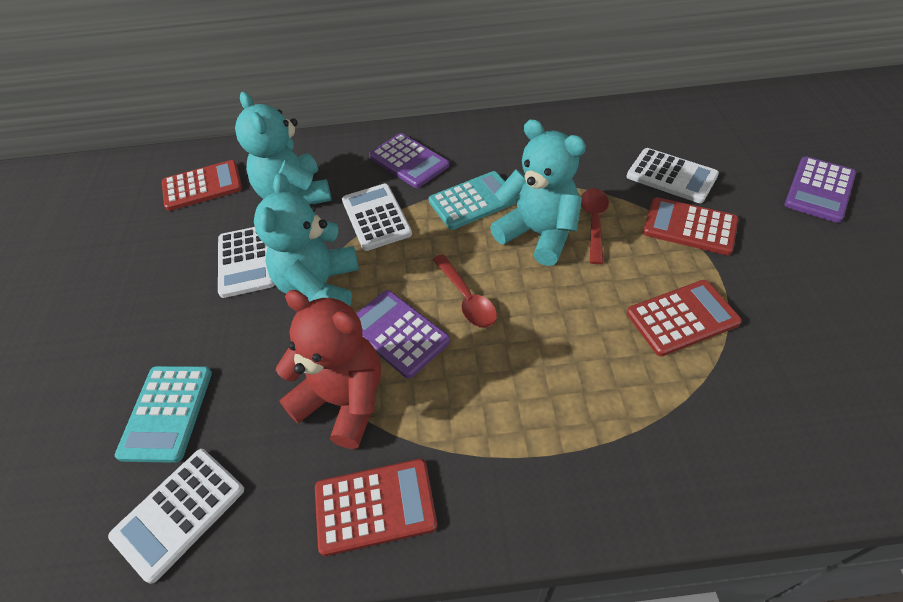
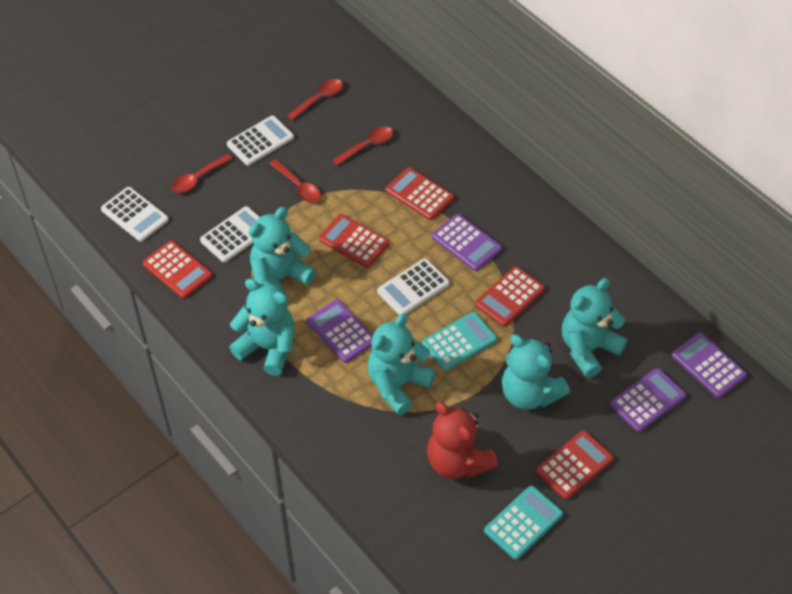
purple calculator: 3 -> 4
red calculator: 4 -> 5
red spoon: 2 -> 4
turquoise teddy bear: 3 -> 5

